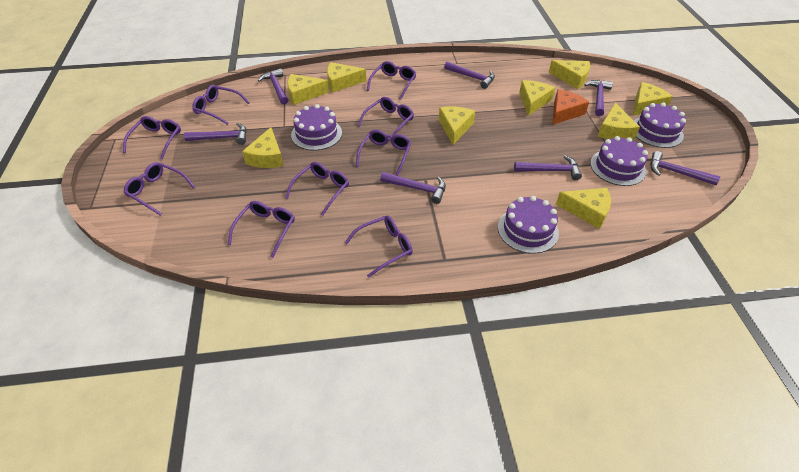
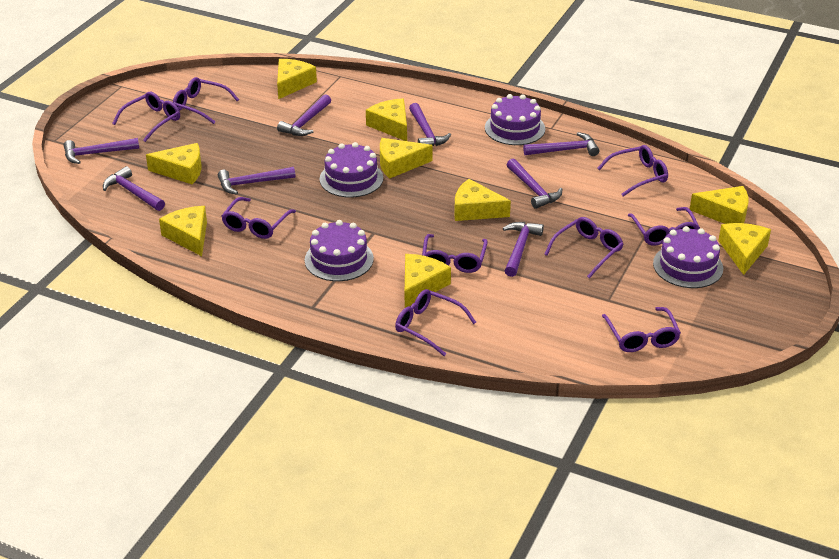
orange cheese: 1 -> 0
purple hammer: 7 -> 8

